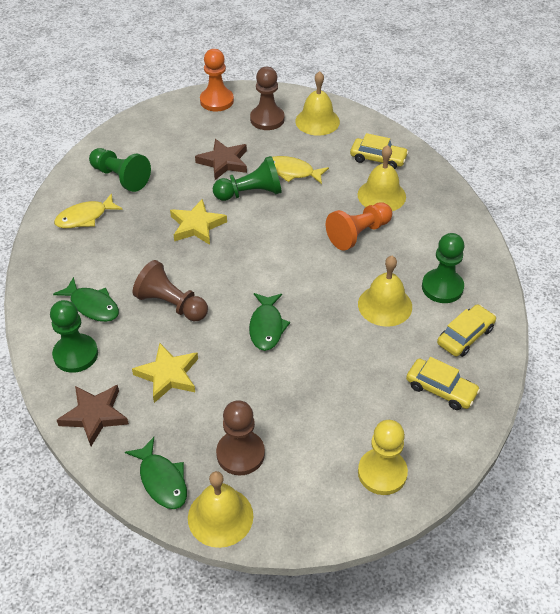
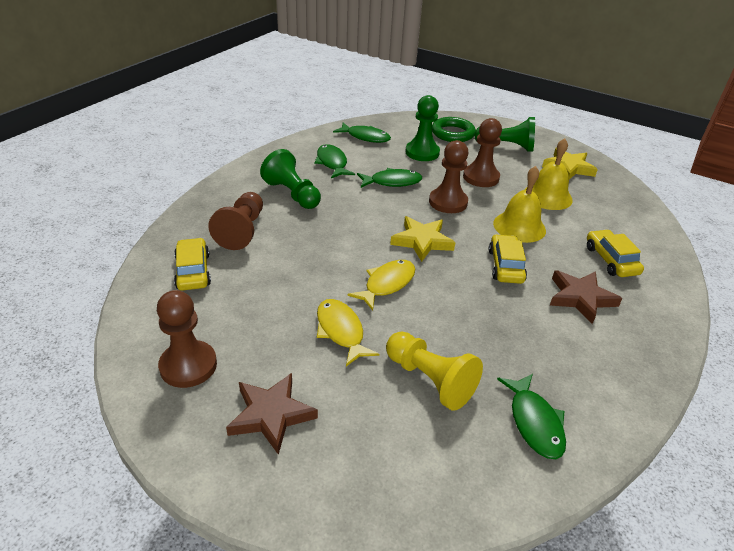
brown pawn: 3 -> 4
green fish: 3 -> 4
green pawn: 4 -> 3
green ring: 0 -> 1
orange pawn: 2 -> 0
yellow bell: 4 -> 2

